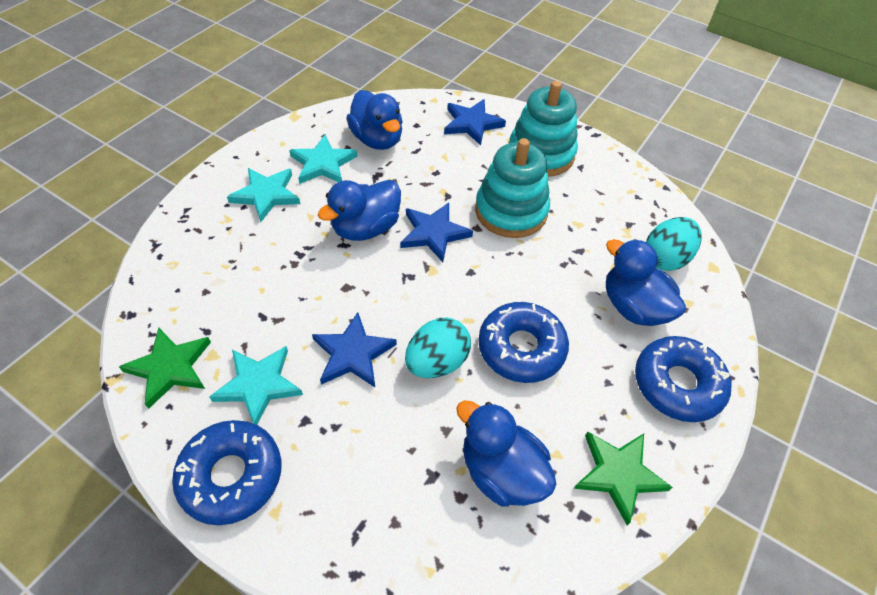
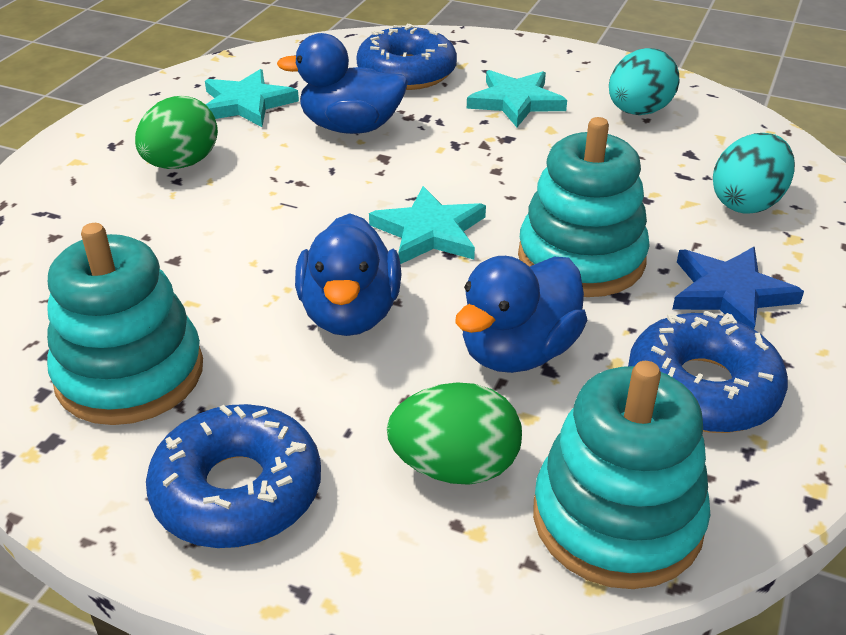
blue duck: 4 -> 3
blue star: 3 -> 1
green egg: 0 -> 2
green star: 2 -> 0
turquoise stacking toy: 2 -> 3

